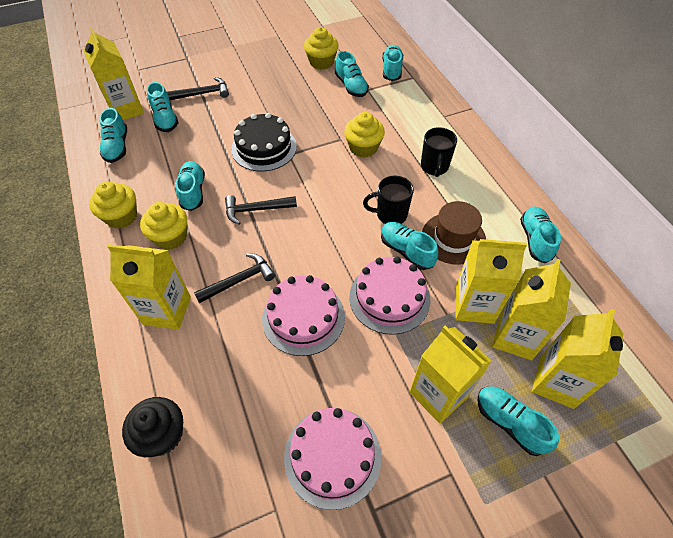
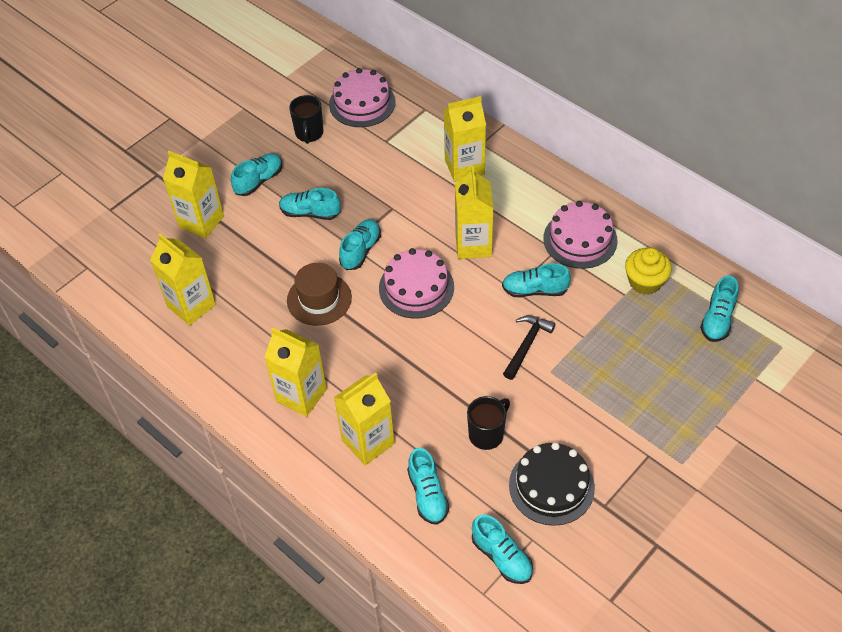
black cupcake: 1 -> 0
black hammer: 3 -> 1
turquoise shoe: 8 -> 7
yellow cupcake: 4 -> 1

